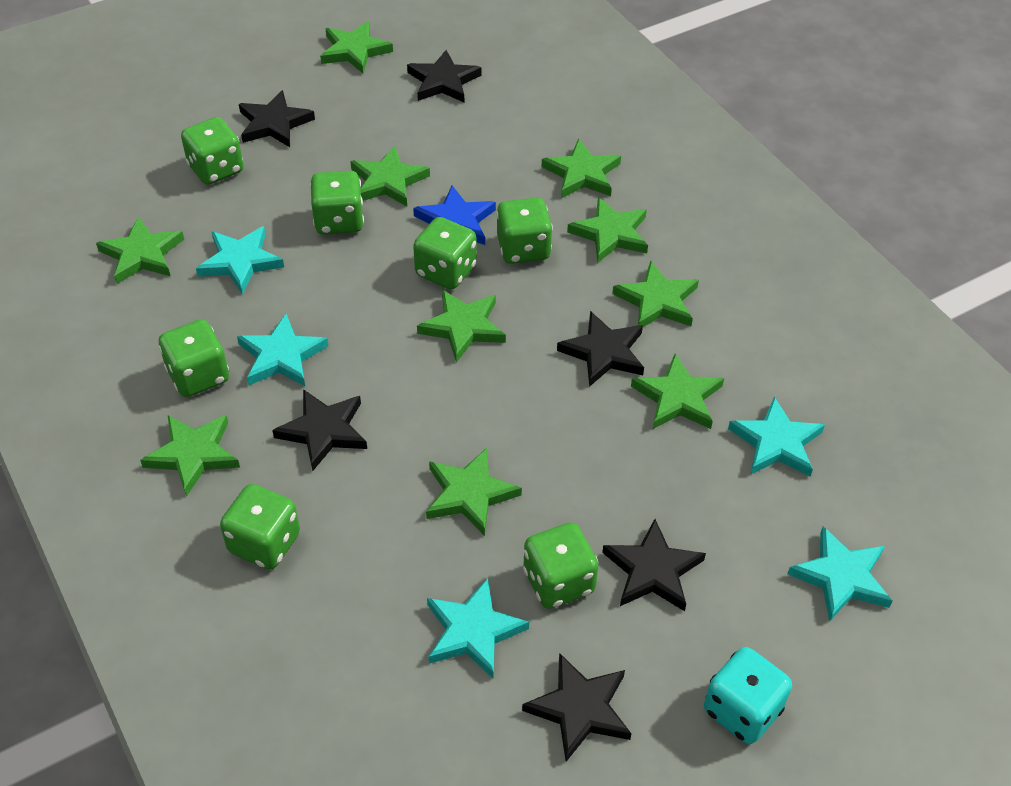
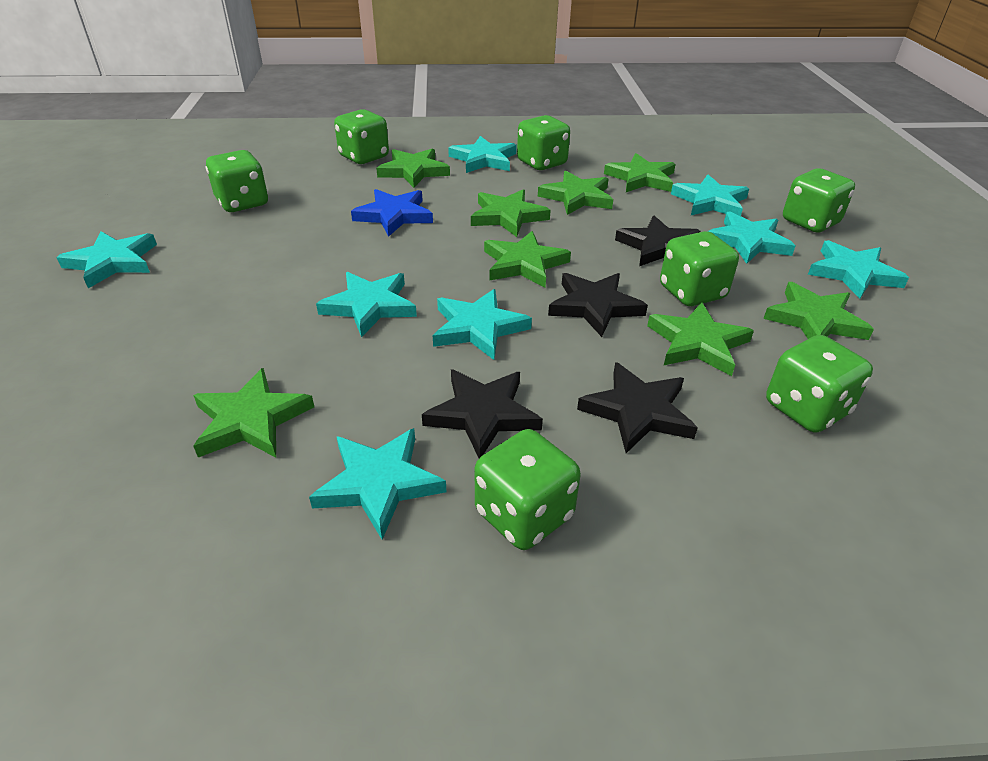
black star: 6 -> 4
green star: 10 -> 8
turquoise dice: 1 -> 0
turquoise star: 5 -> 8

